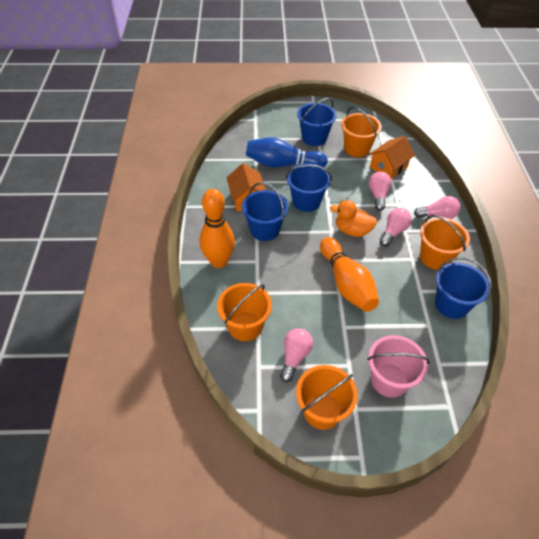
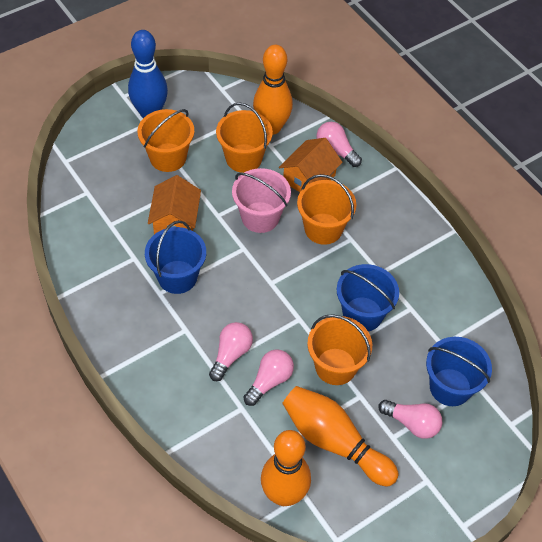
blue bucket: 4 -> 3
orange bowling pin: 2 -> 3
orange duck: 1 -> 0

